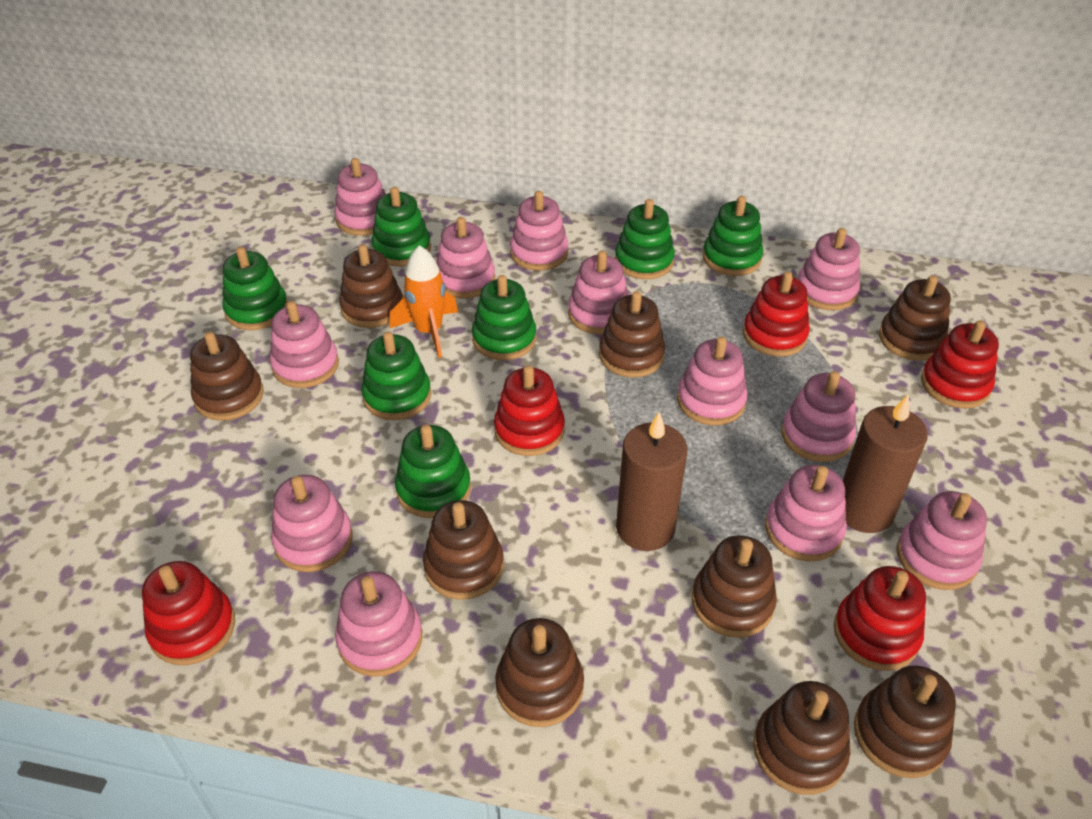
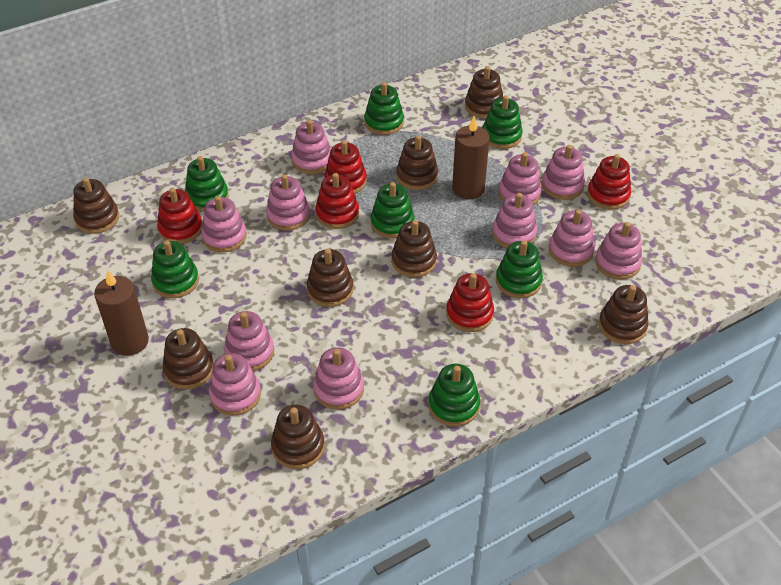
brown stacking toy: 9 -> 8
orange rocket: 1 -> 0
pink stacking toy: 12 -> 11

